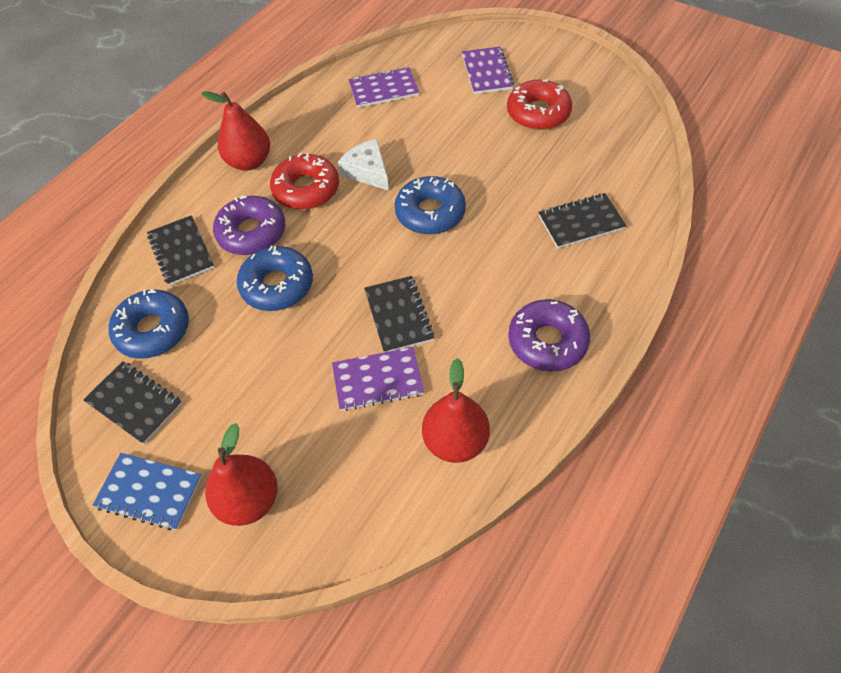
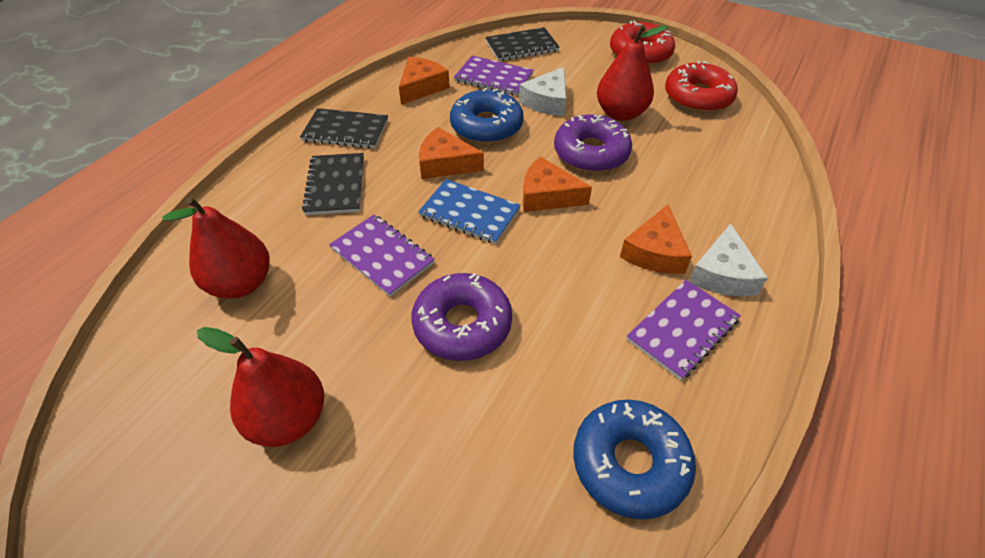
black notebook: 4 -> 3
blue donut: 3 -> 2
orange cheese: 0 -> 4
white cheese: 1 -> 2

